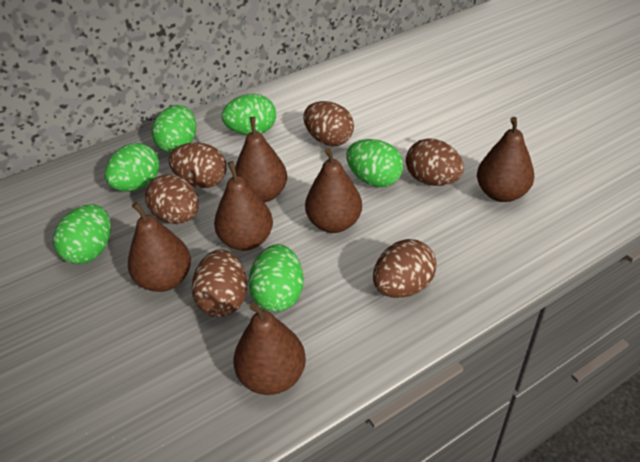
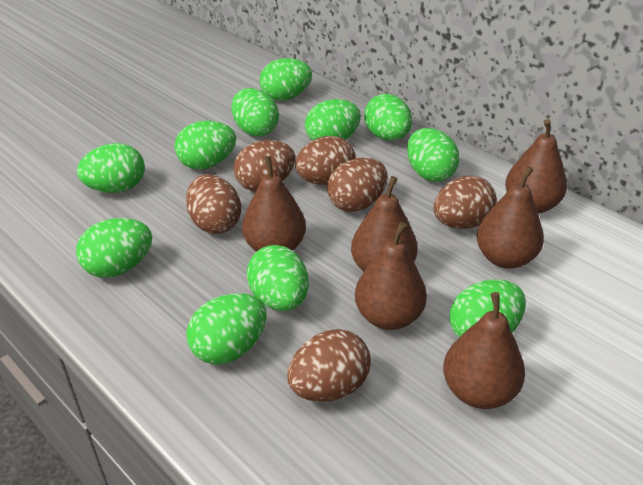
green egg: 6 -> 11

